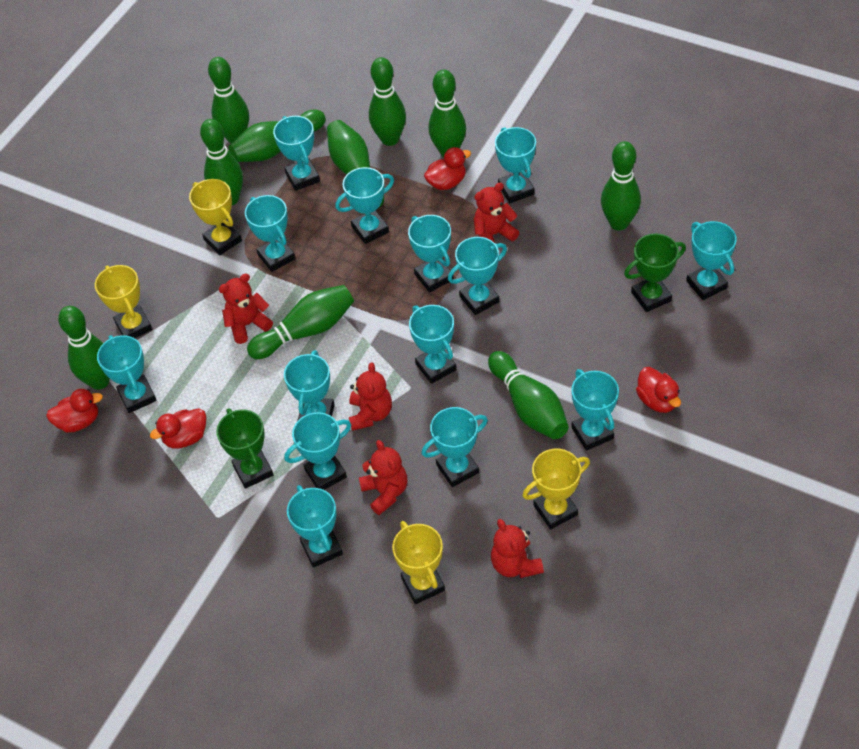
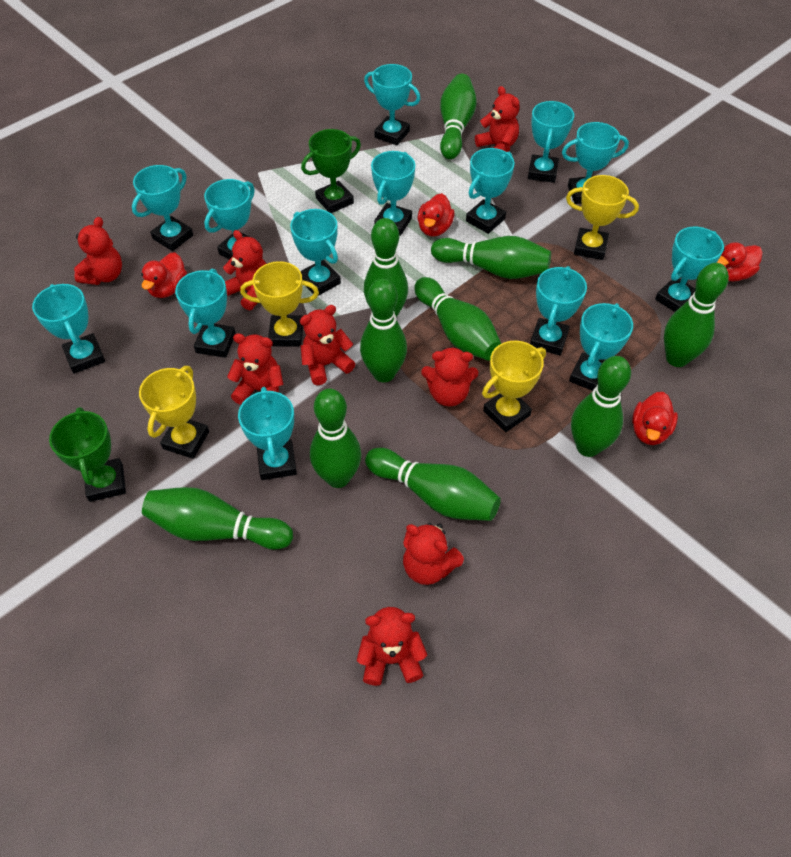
red teddy bear: 5 -> 8

